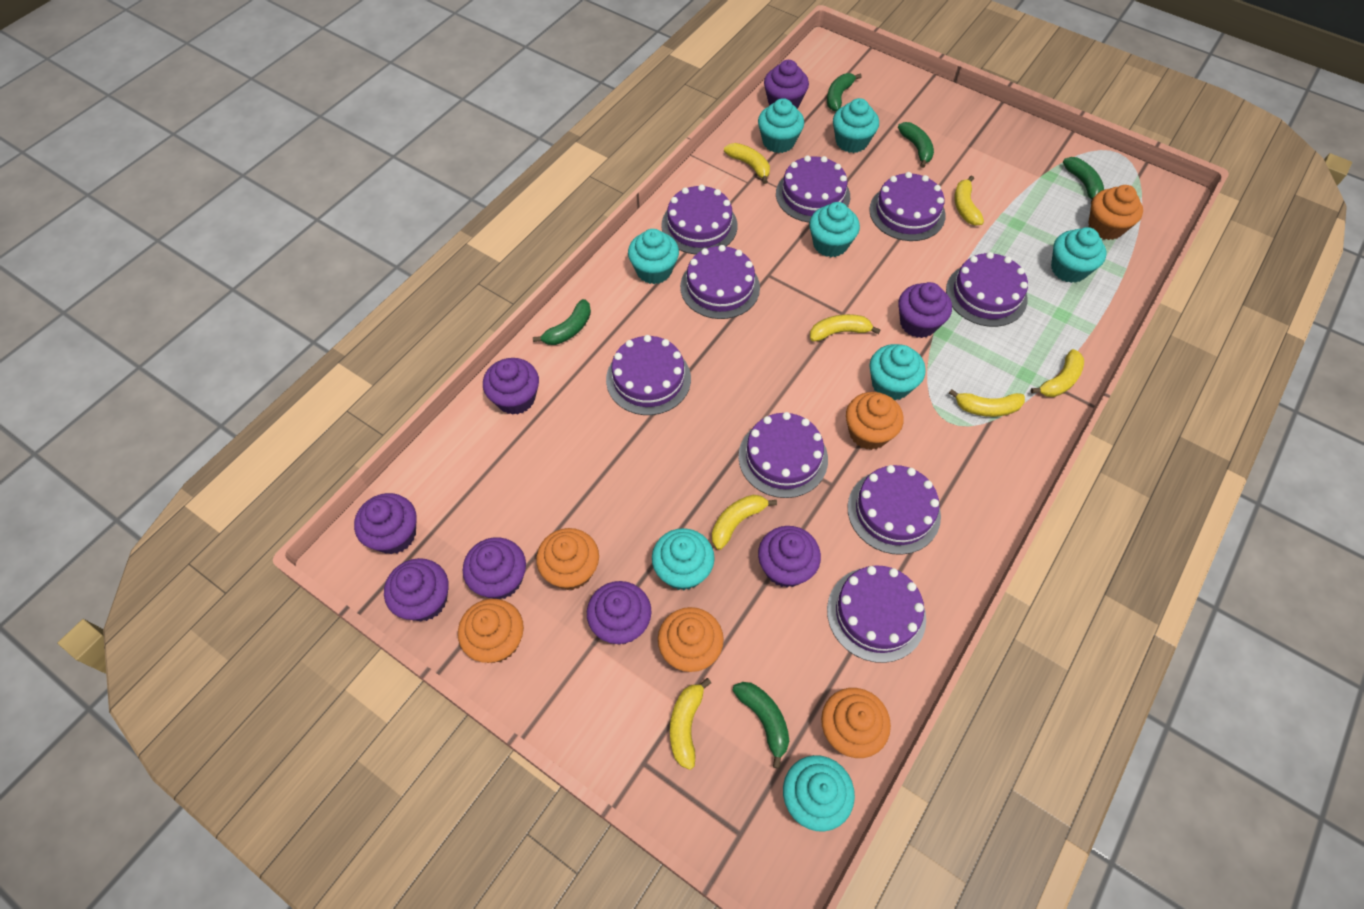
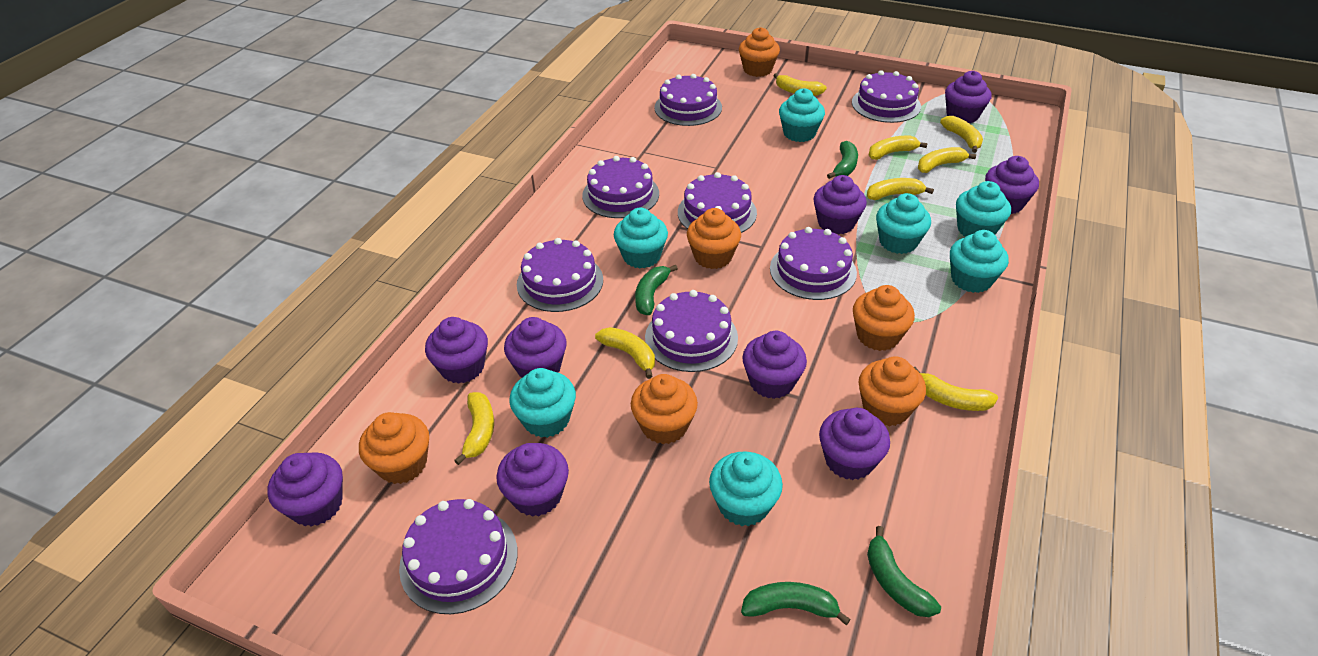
green banana: 5 -> 4
purple cake: 9 -> 8
purple cupcake: 8 -> 9
turquoise cupcake: 8 -> 7
yellow banana: 7 -> 8

